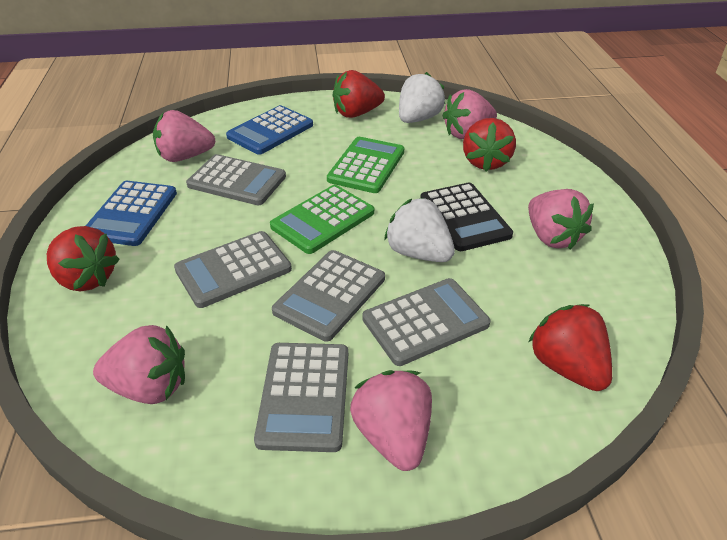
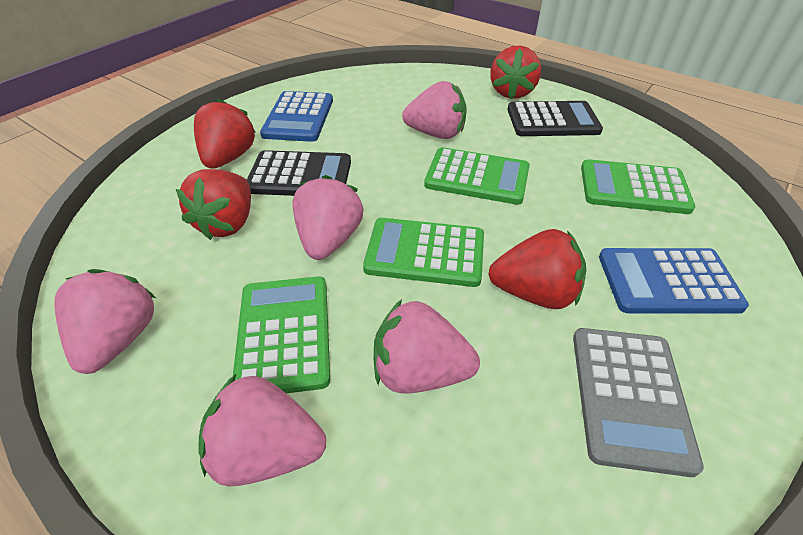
black calculator: 1 -> 2
green calculator: 2 -> 4
grey calculator: 5 -> 1
white strawberry: 2 -> 0

